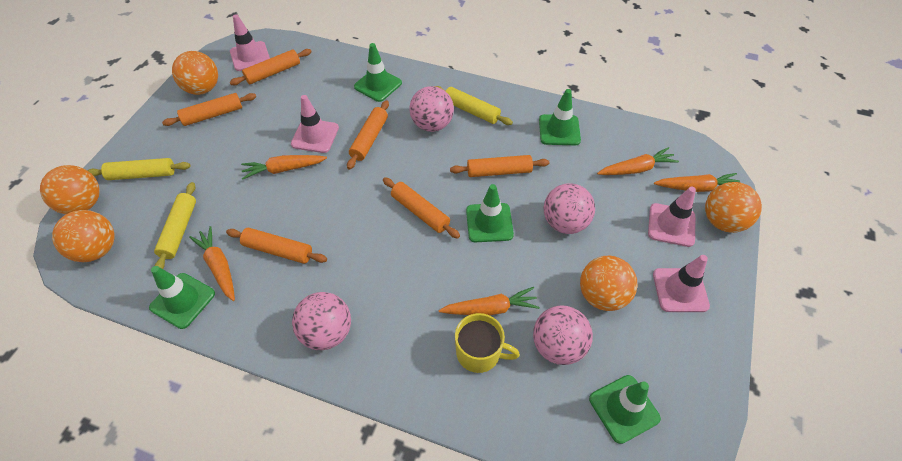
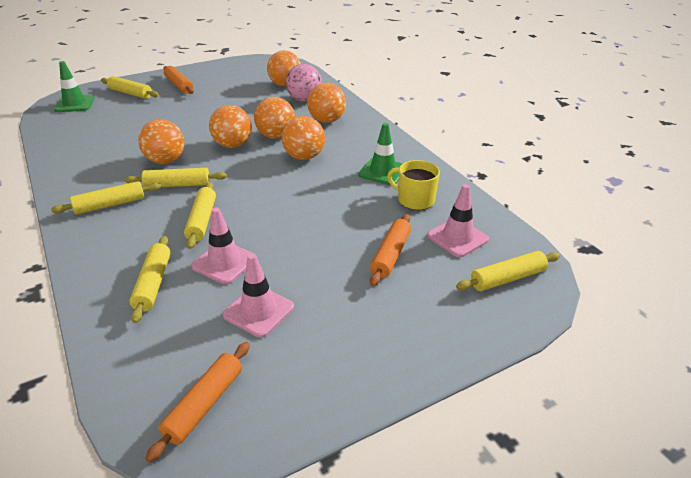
green traffic cone: 5 -> 2
orange ball: 5 -> 6
orange carrot: 5 -> 0
orange rolling pin: 6 -> 3
pink ball: 4 -> 1
pink traffic cone: 4 -> 3
yellow rolling pin: 3 -> 6

